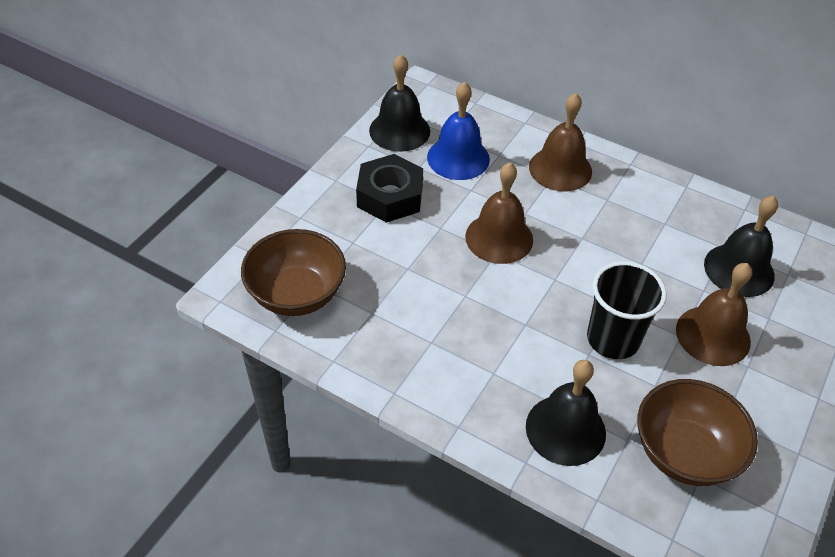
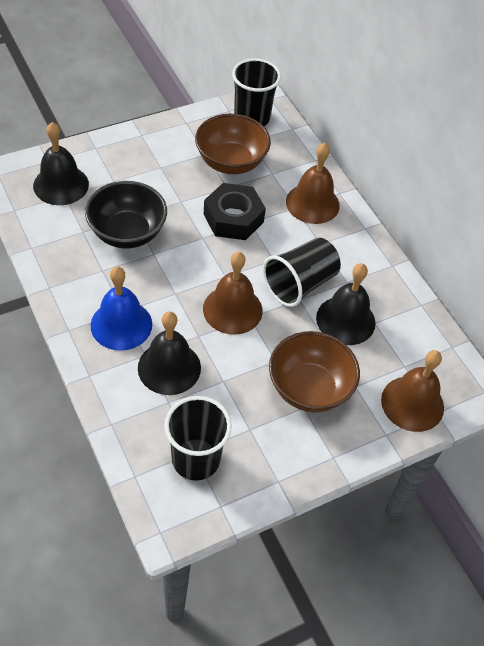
black bowl: 0 -> 1
black cup: 1 -> 3

